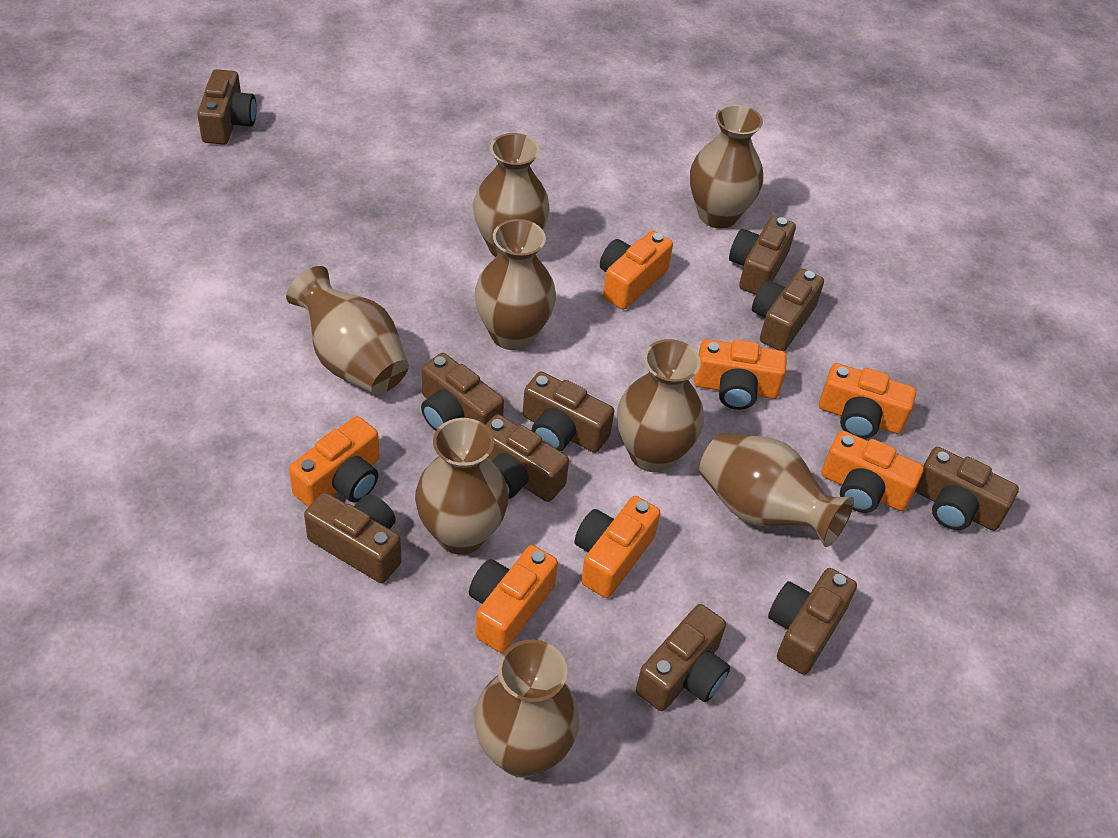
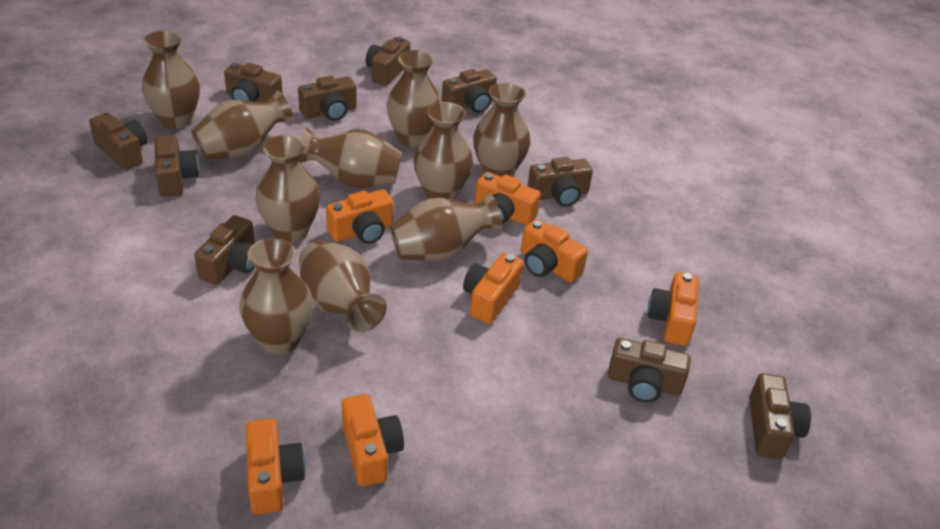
brown vase: 8 -> 10

